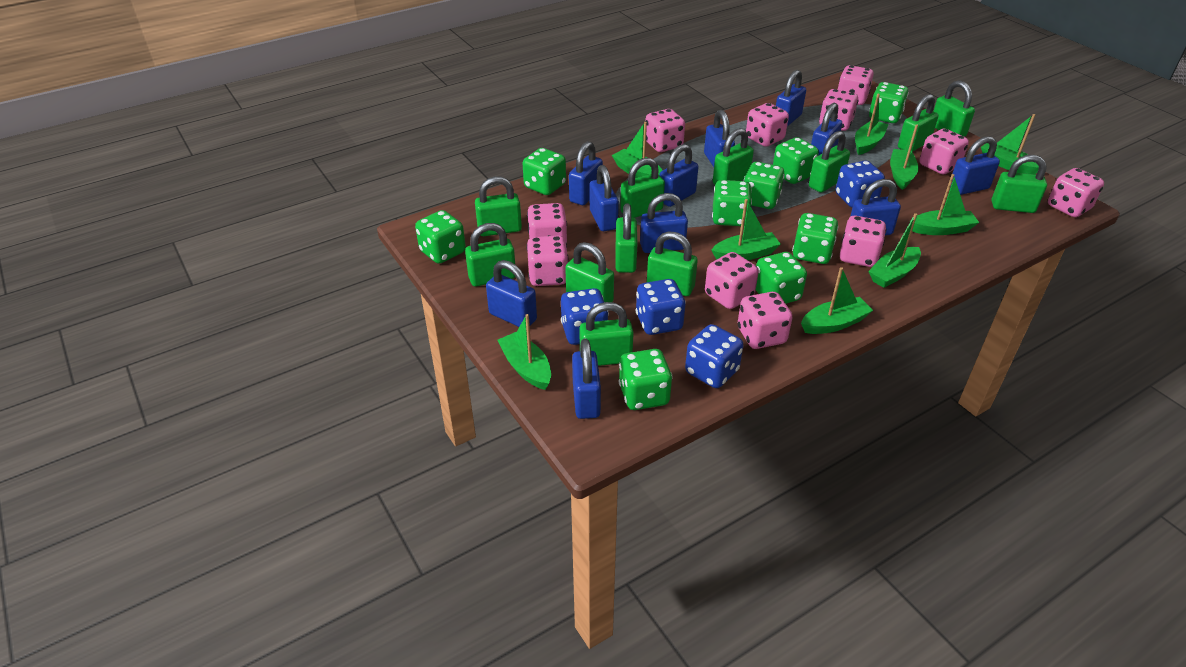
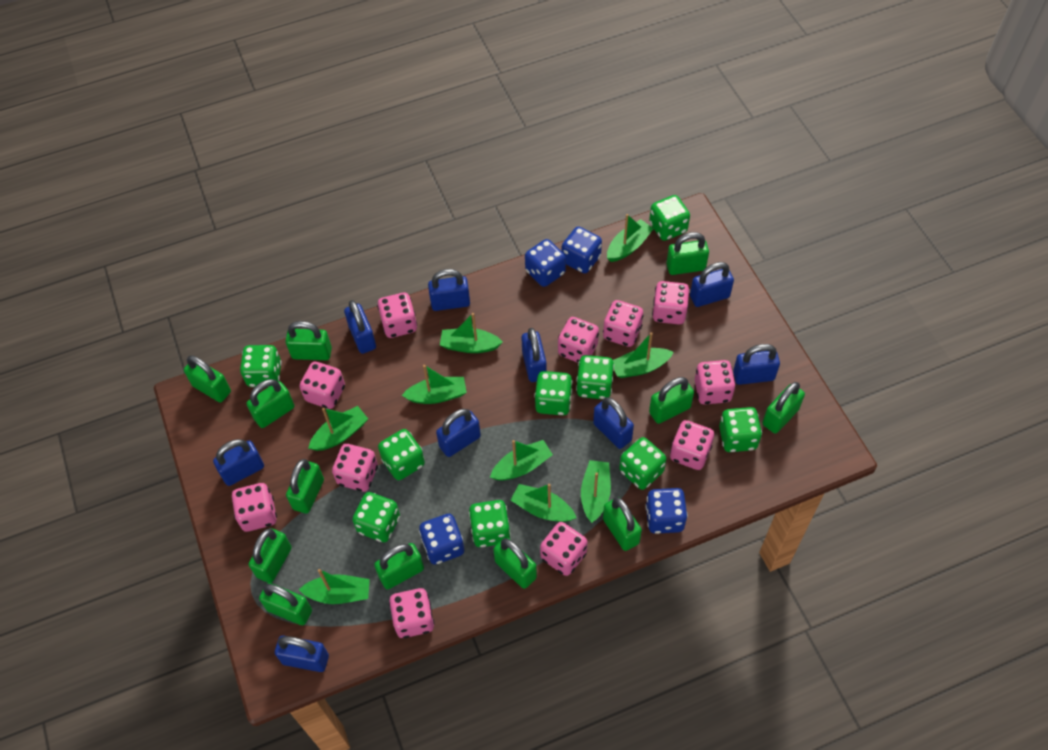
blue padlock: 11 -> 9

